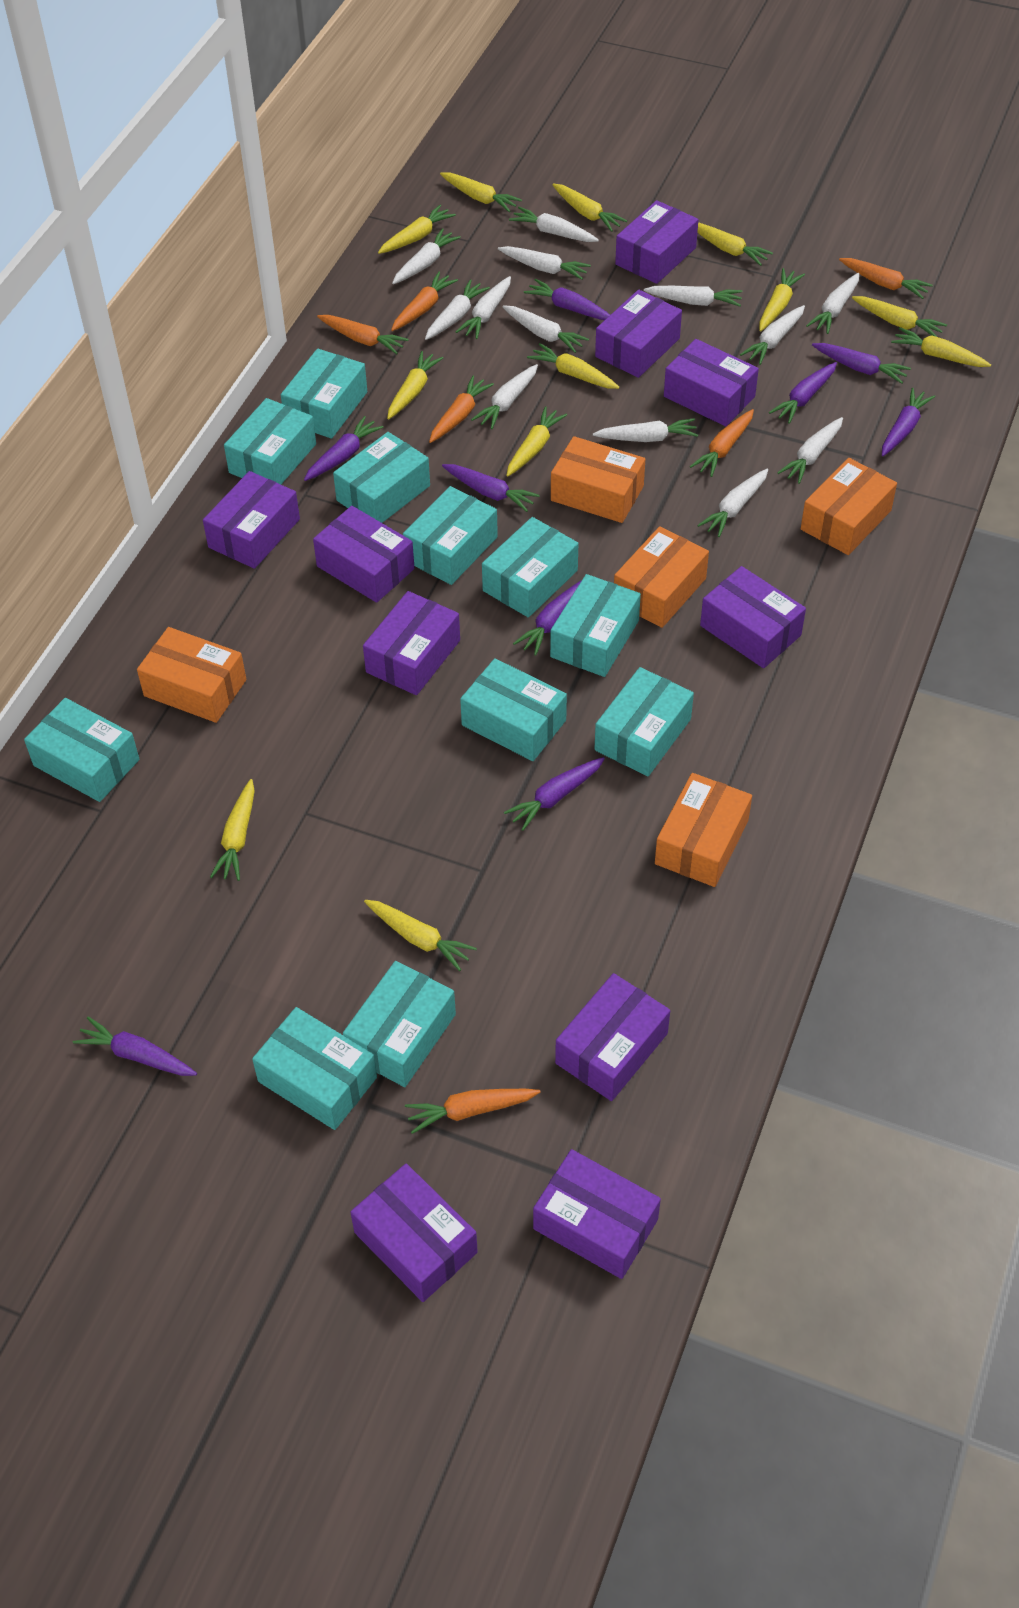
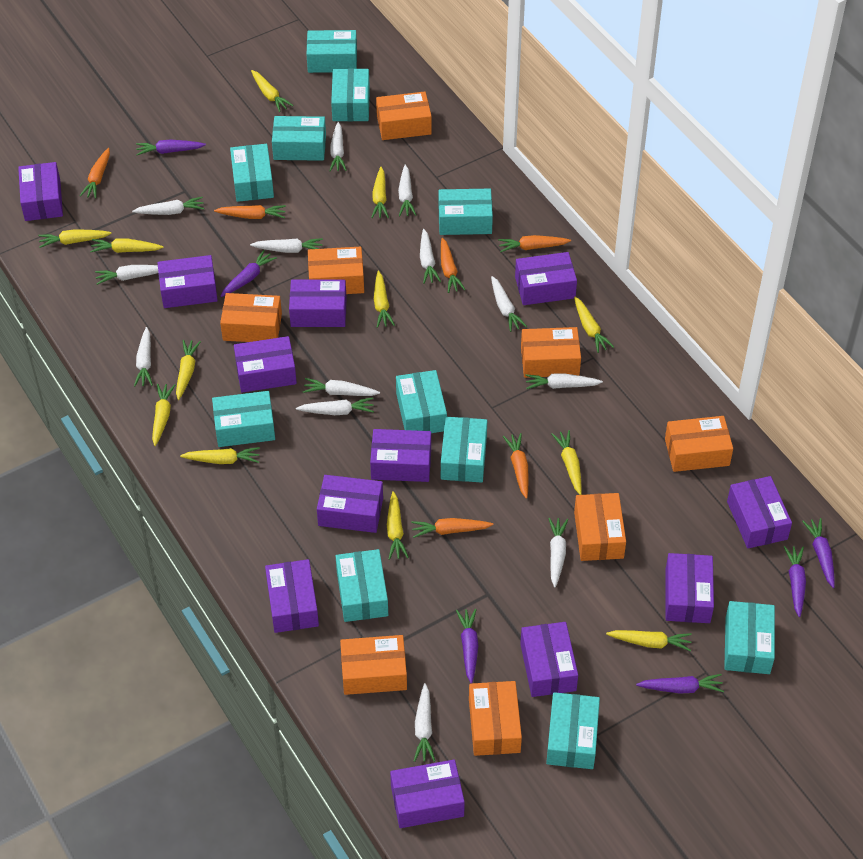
orange box: 5 -> 8
purple box: 10 -> 12
purple carrot: 9 -> 6

